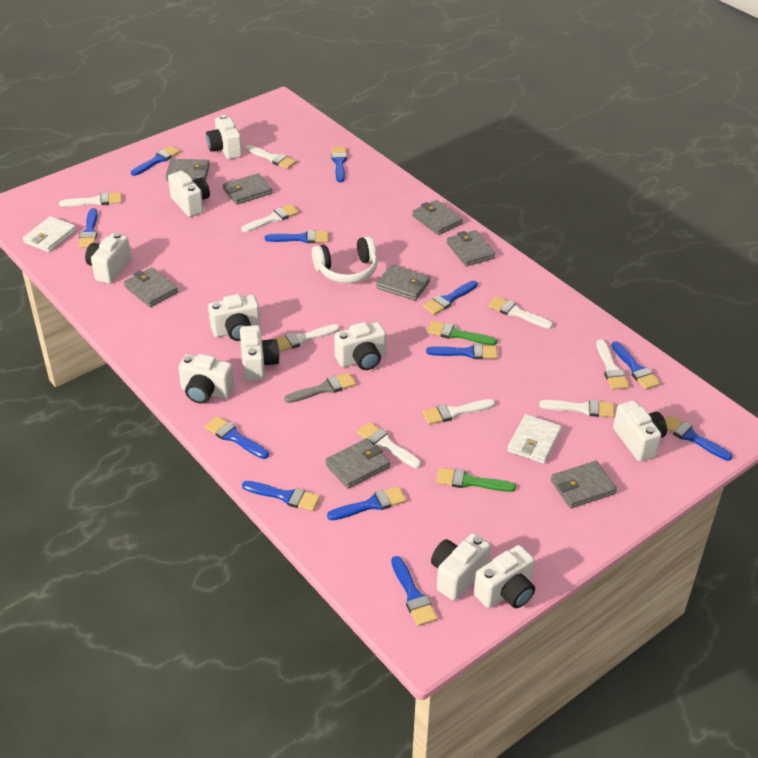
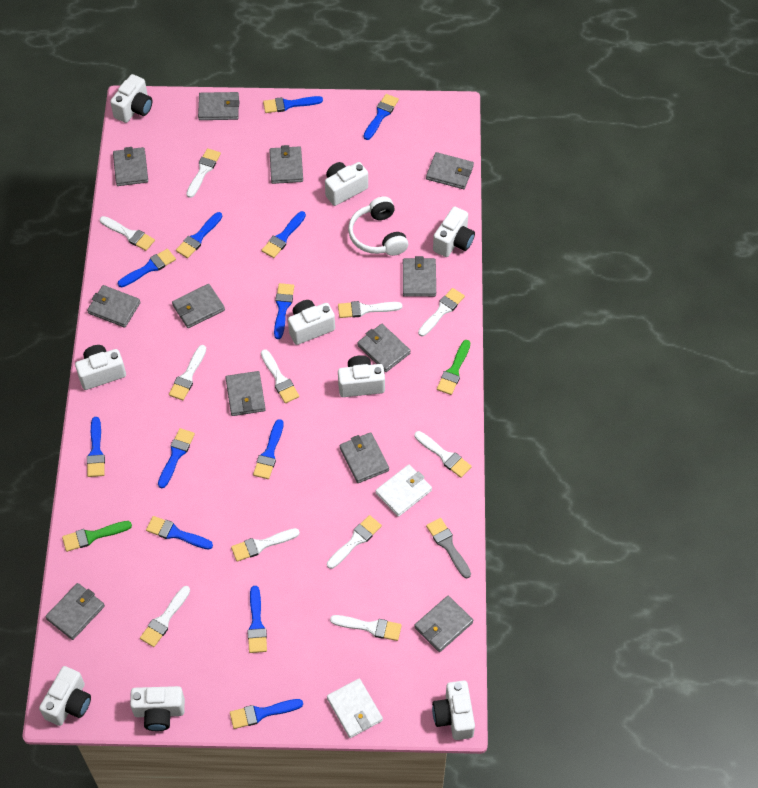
grey wallet: 8 -> 12
white brush: 9 -> 11
white camera: 10 -> 9

